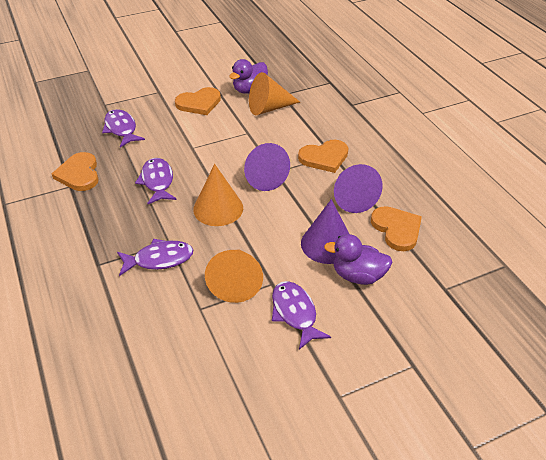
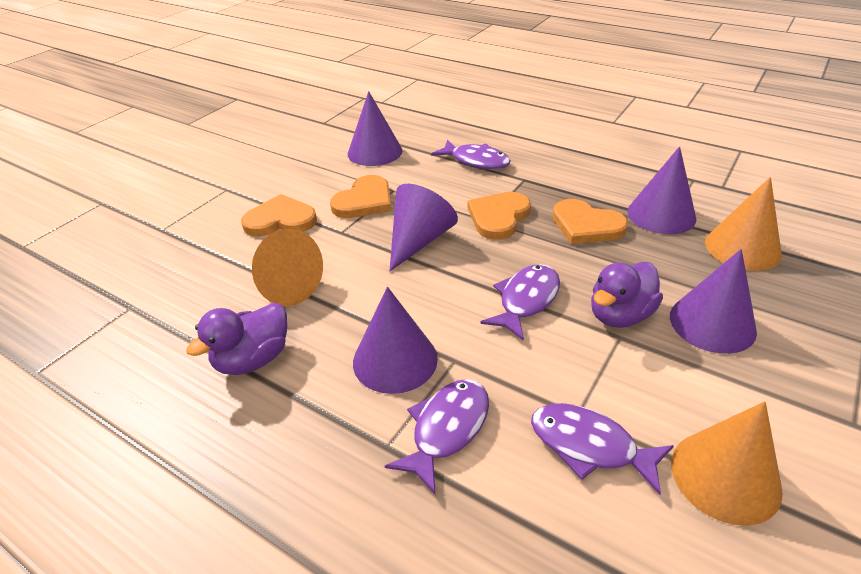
purple cone: 3 -> 5

